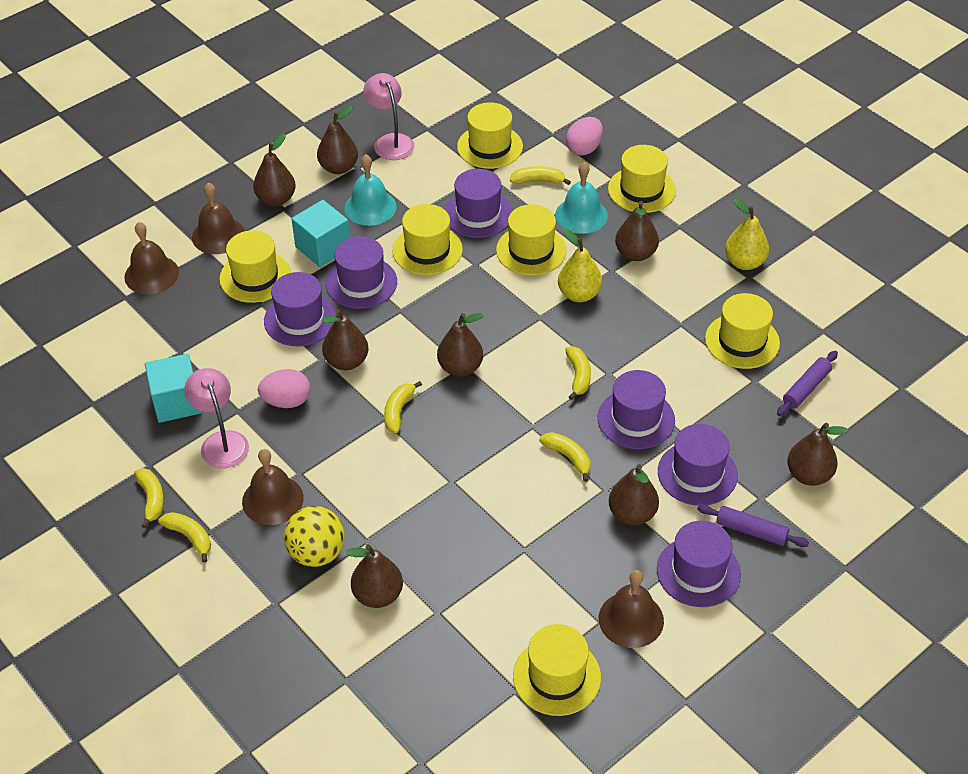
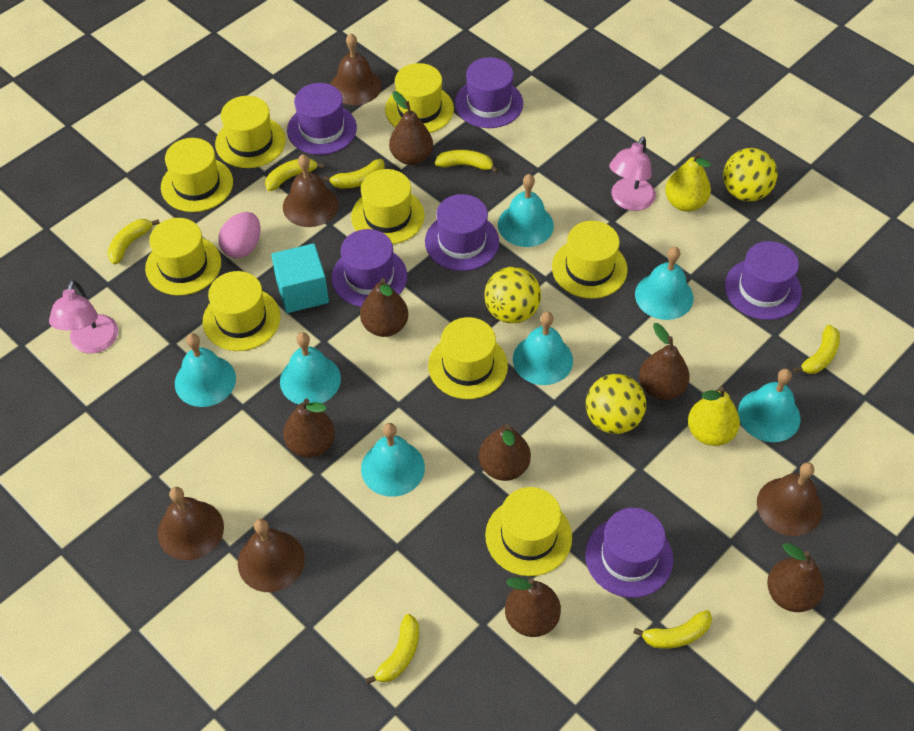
brown bell: 4 -> 5
brown pear: 8 -> 7
pink egg: 2 -> 1
purple rolling pin: 2 -> 0
turquoise bell: 2 -> 7
turquoise cube: 2 -> 1
yellow ball: 1 -> 3
yellow banana: 6 -> 7
yellow hat: 7 -> 9

